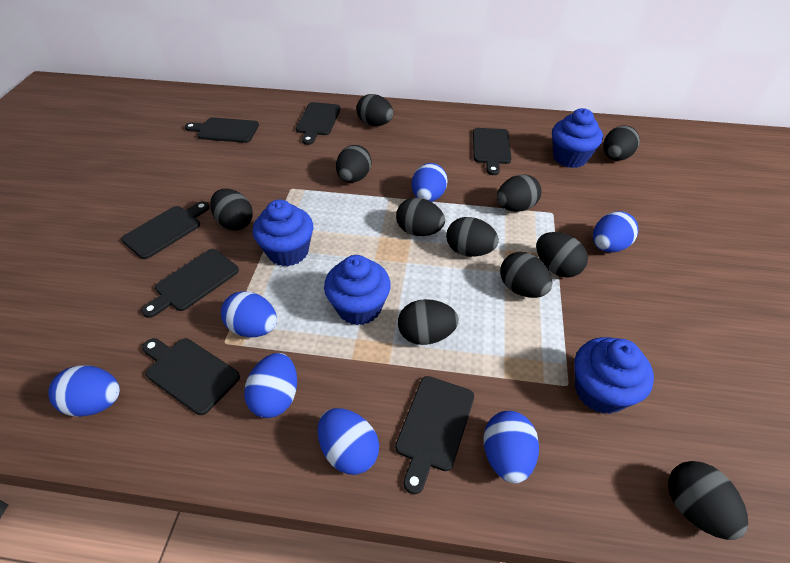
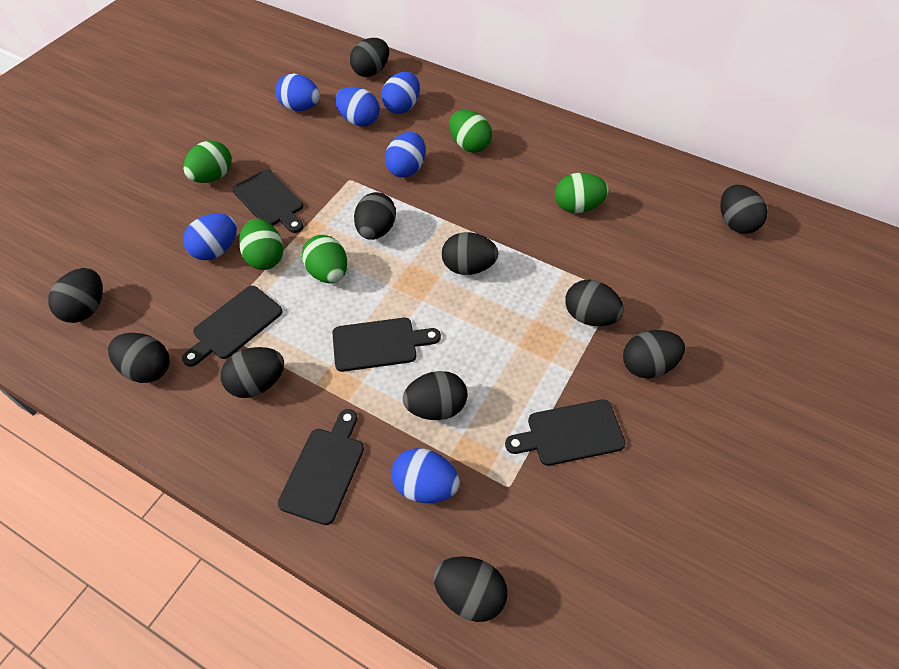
black cutting board: 7 -> 5
blue cupcake: 4 -> 0
blue egg: 7 -> 6
green egg: 0 -> 5

